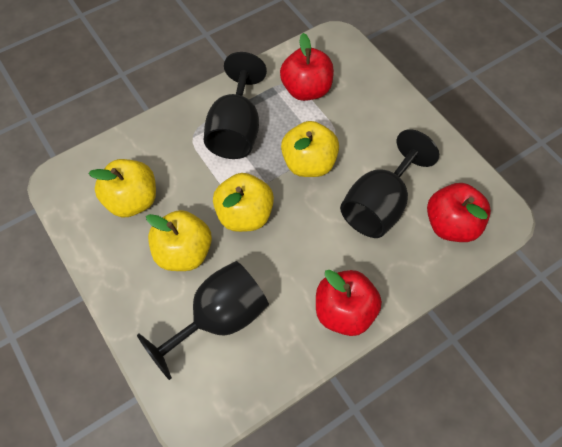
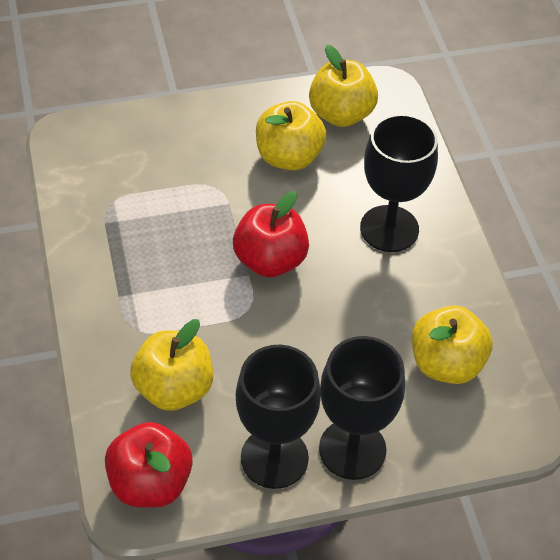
red apple: 3 -> 2

